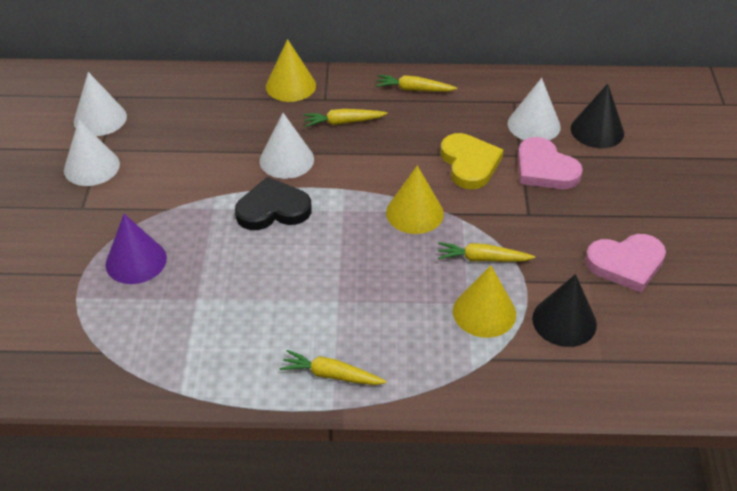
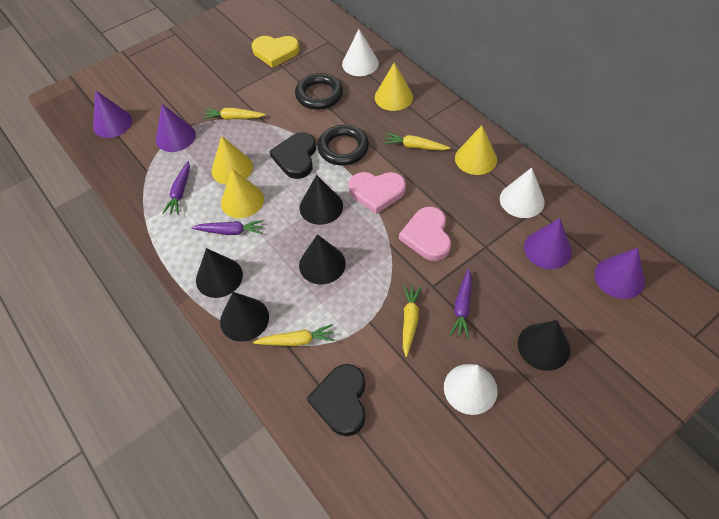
black cone: 2 -> 5
black heart: 1 -> 2
black ring: 0 -> 2
purple carrot: 0 -> 3
purple cone: 1 -> 4
white cone: 4 -> 3
yellow cone: 3 -> 4

